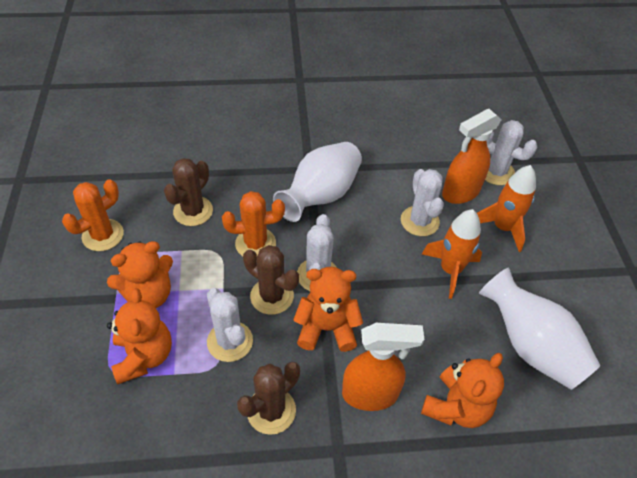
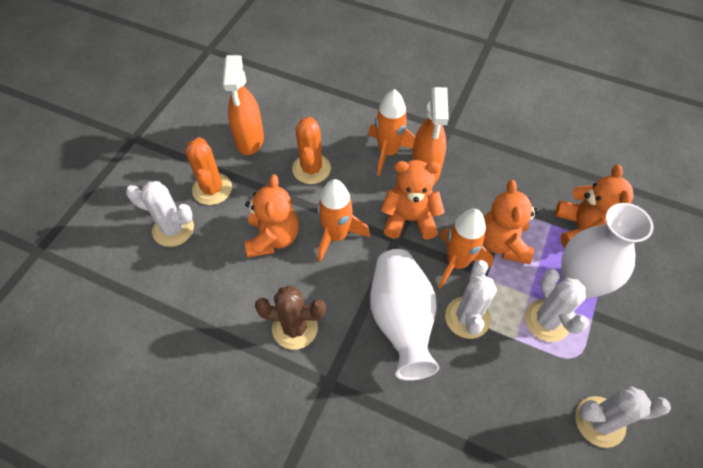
brown cactus: 3 -> 1
orange rocket: 2 -> 3

